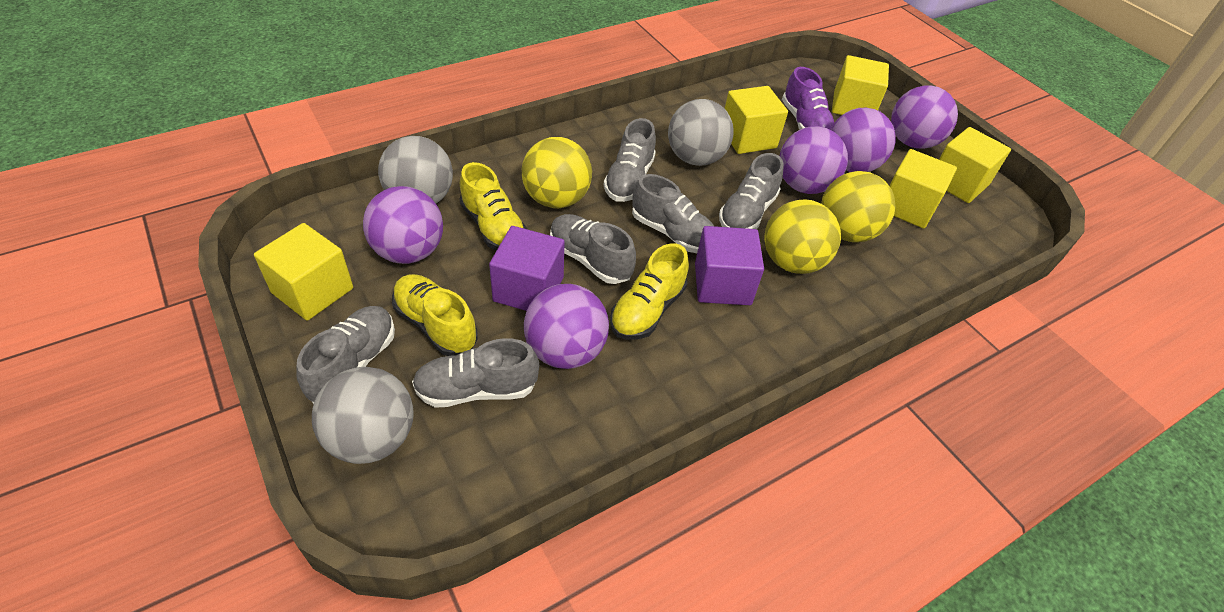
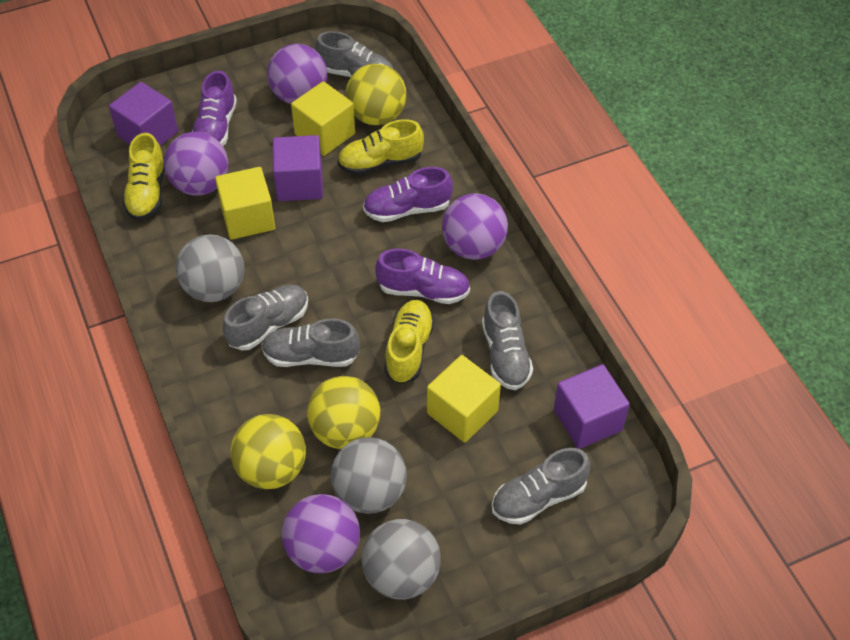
grey shoe: 6 -> 5
purple ball: 5 -> 4
purple cube: 2 -> 3
purple shoe: 1 -> 3
yellow cube: 5 -> 3

